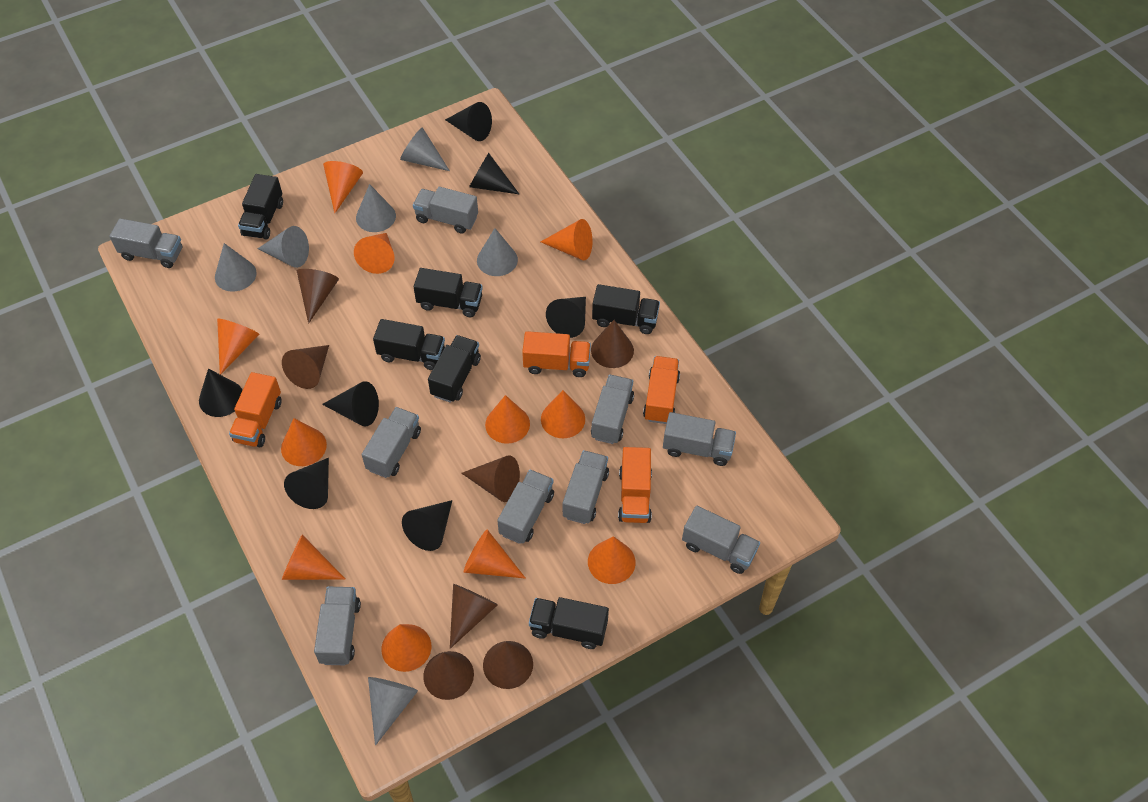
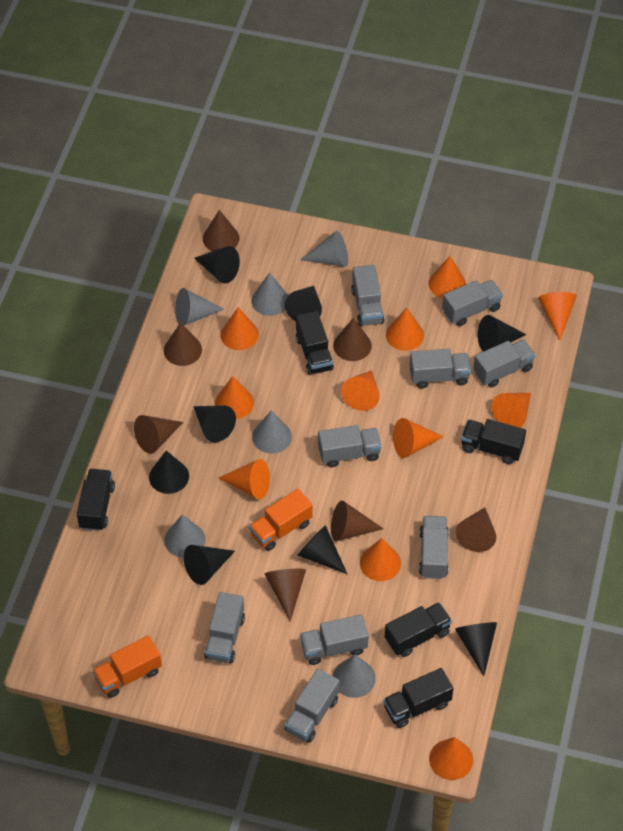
black cone: 7 -> 8
black truck: 6 -> 5
orange truck: 4 -> 2

